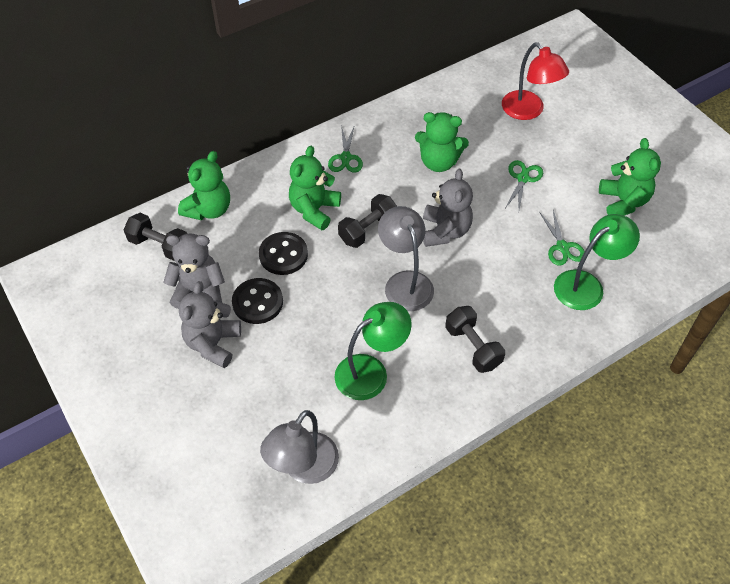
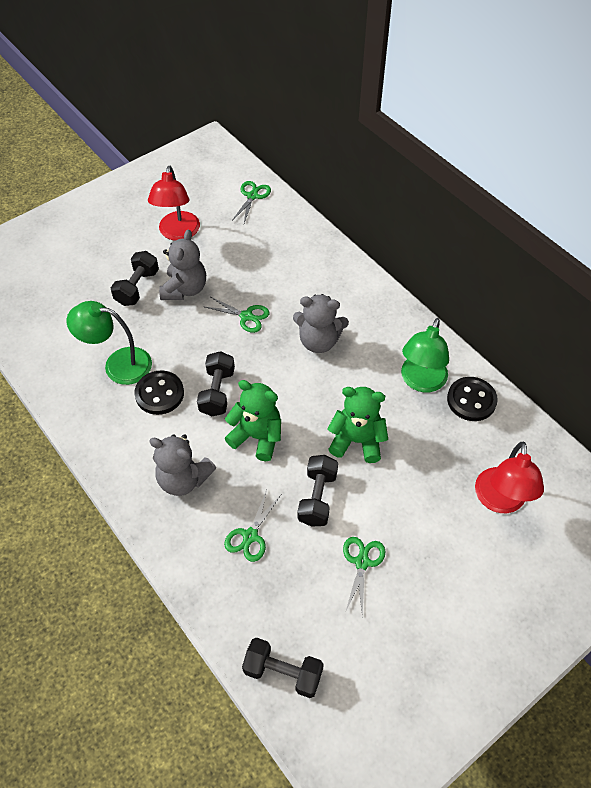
black dumbbell: 3 -> 4
green scissors: 3 -> 4
green teddy bear: 4 -> 2
grey lamp: 2 -> 0
red lamp: 1 -> 2

